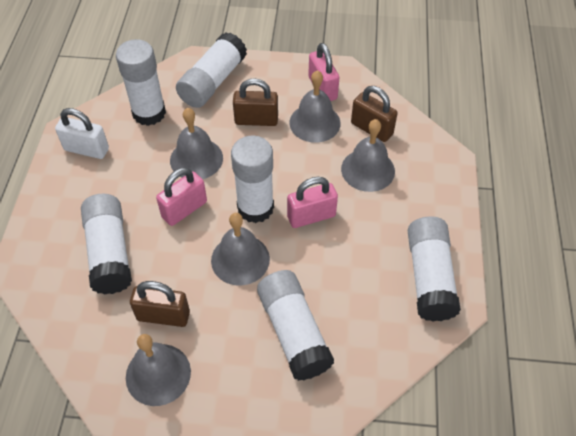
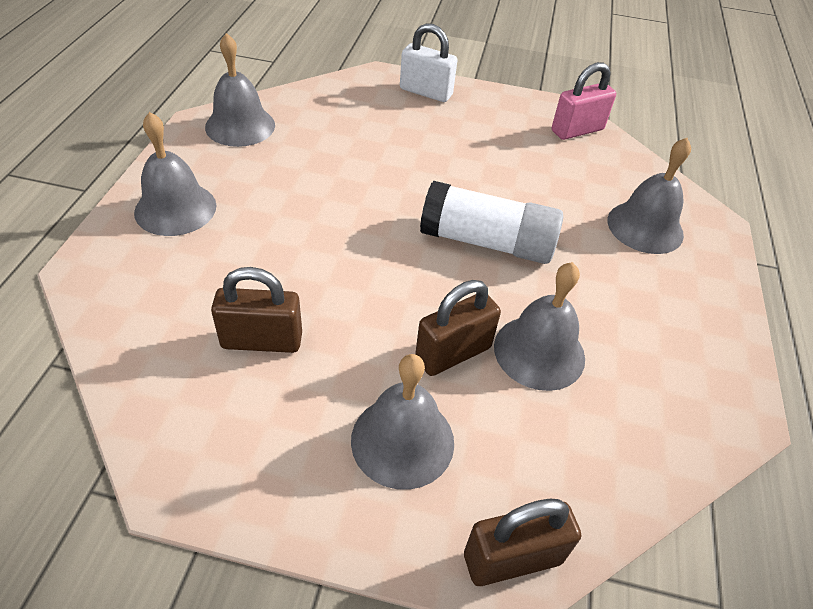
pink padlock: 3 -> 1
white glue stick: 6 -> 1

